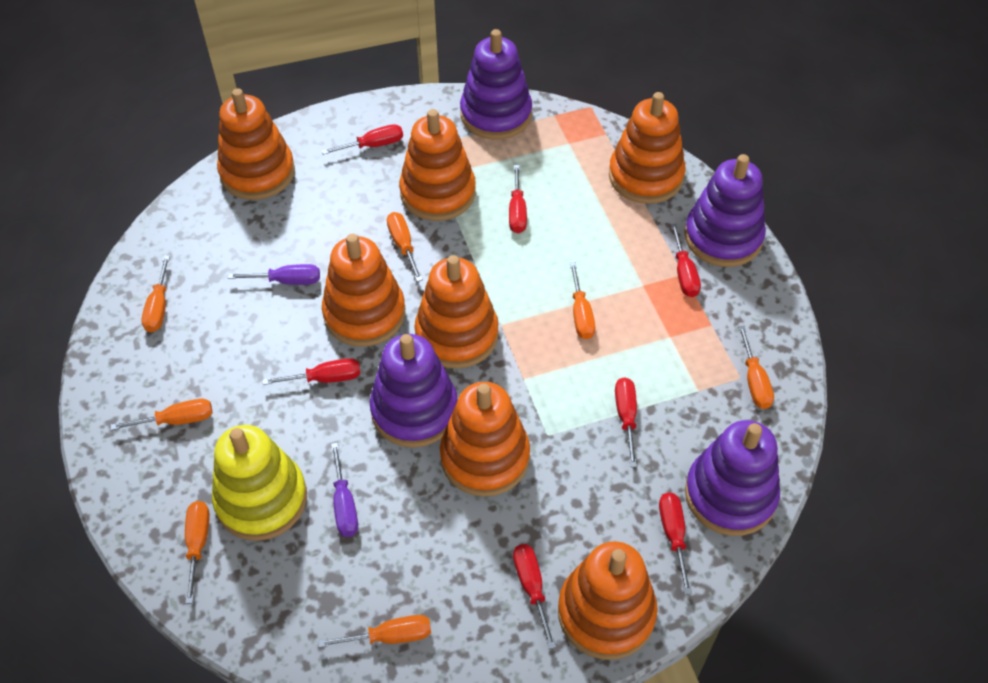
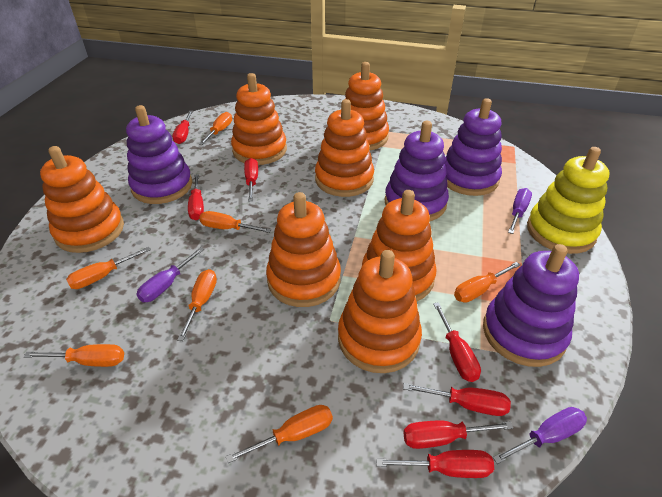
purple screwdriver: 2 -> 3

